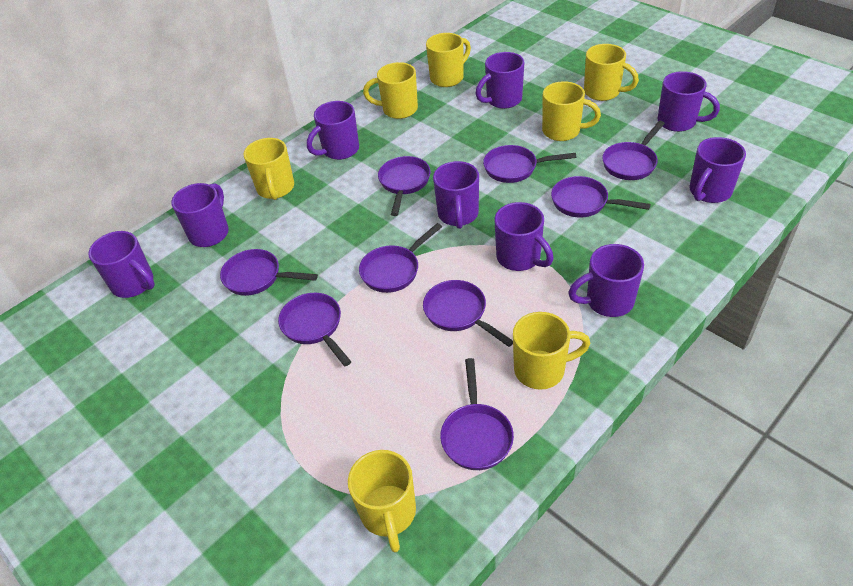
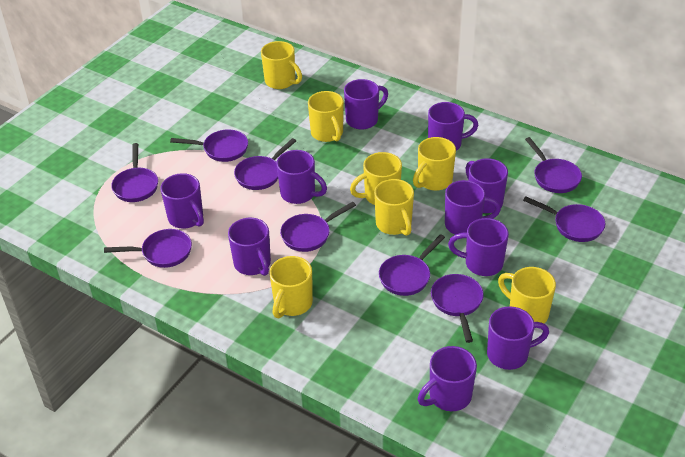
purple mug: 9 -> 10

